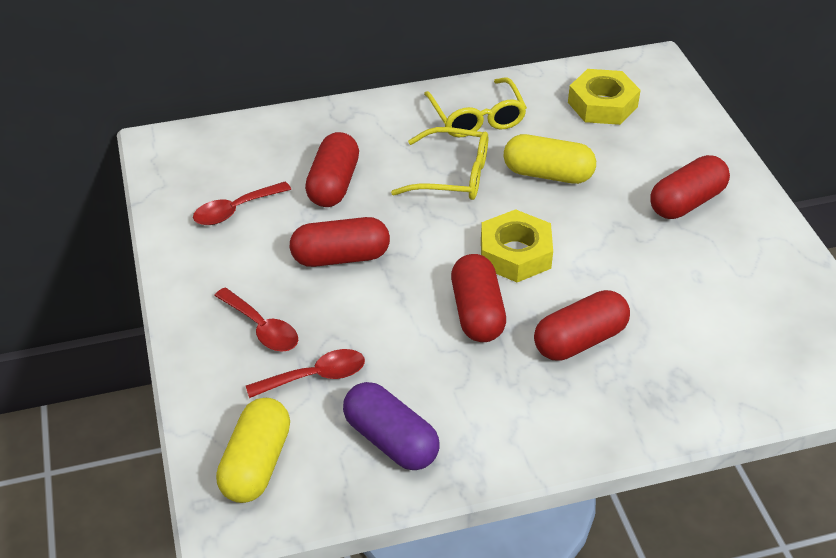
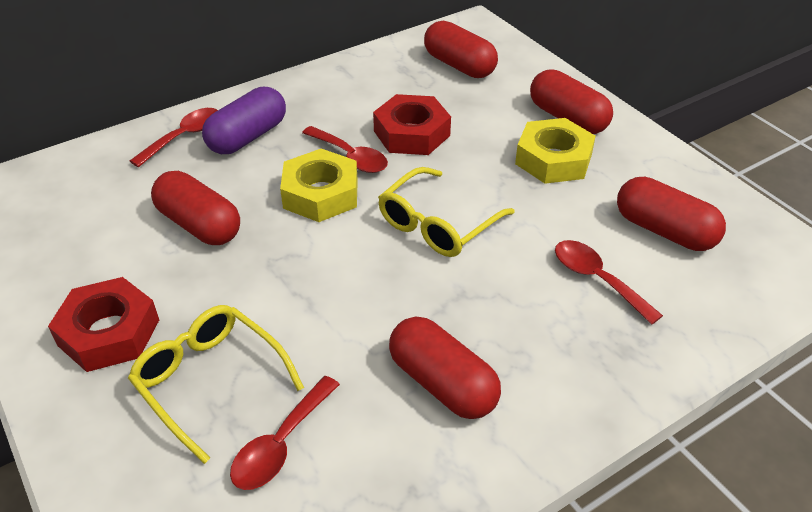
red nut: 0 -> 2
red spoon: 3 -> 4
yellow capsule: 2 -> 0

